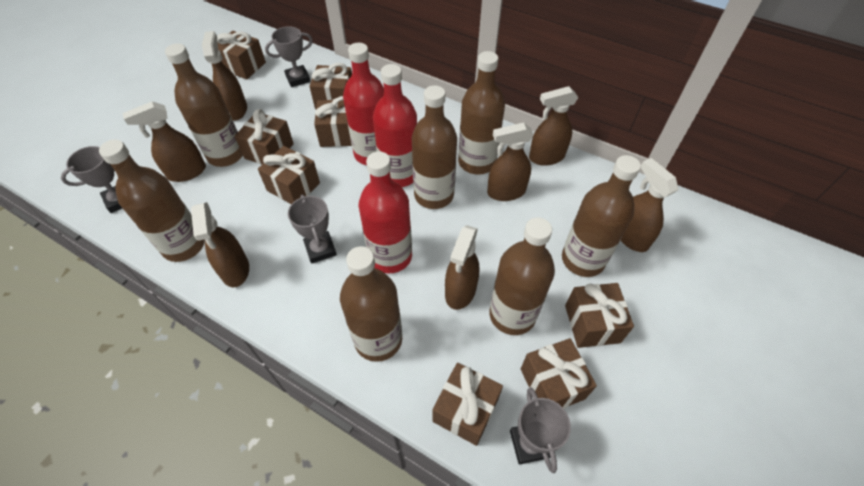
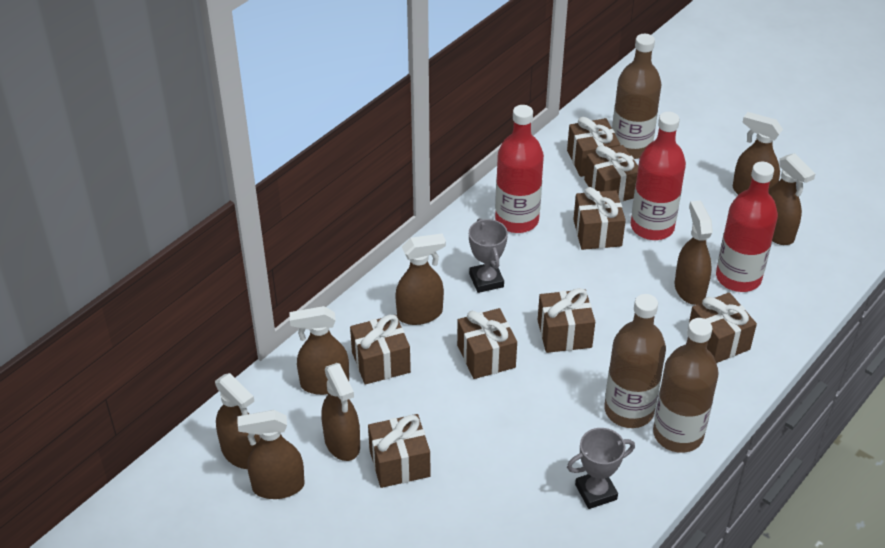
brown bottle: 7 -> 3
brown spray bottle: 7 -> 8
grey trophy: 4 -> 2

